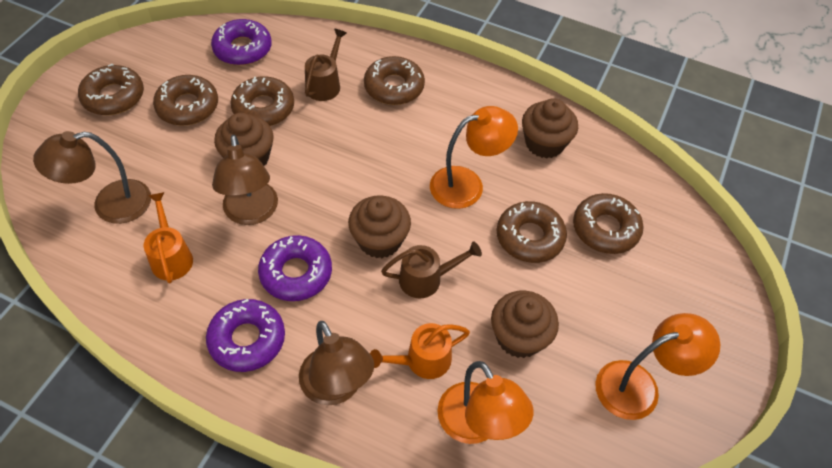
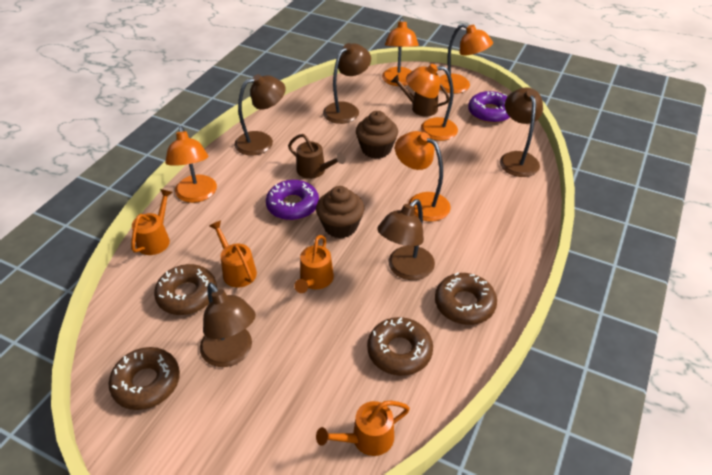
brown cupcake: 4 -> 2
brown donut: 6 -> 4
brown lamp: 3 -> 5
orange lamp: 3 -> 5
orange watering can: 2 -> 4
purple donut: 3 -> 2

